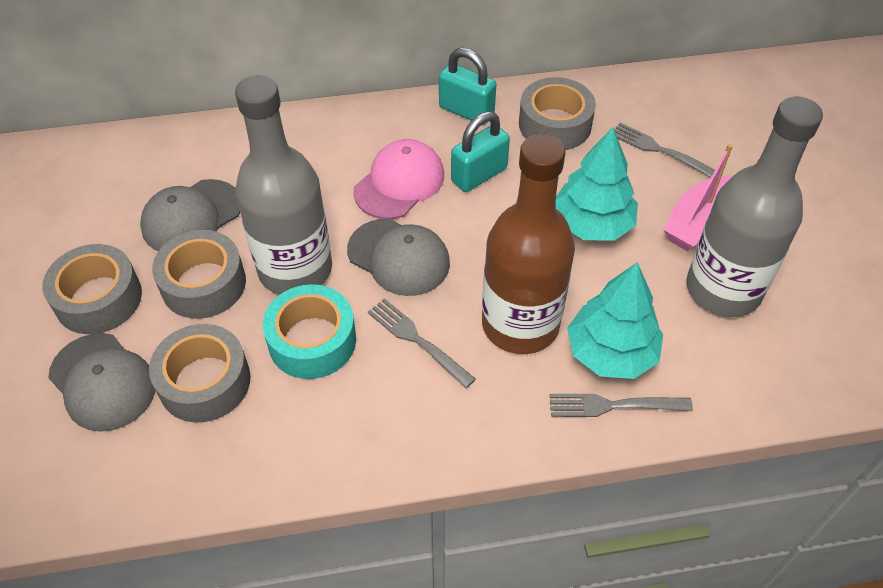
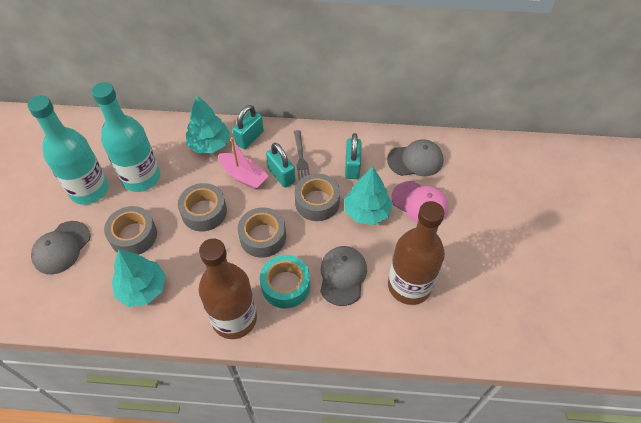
brown bottle: 1 -> 2
grey bottle: 2 -> 0
grey fork: 3 -> 1
turquoise bottle: 0 -> 2
turquoise padlock: 2 -> 3
turquoise tree: 2 -> 3

